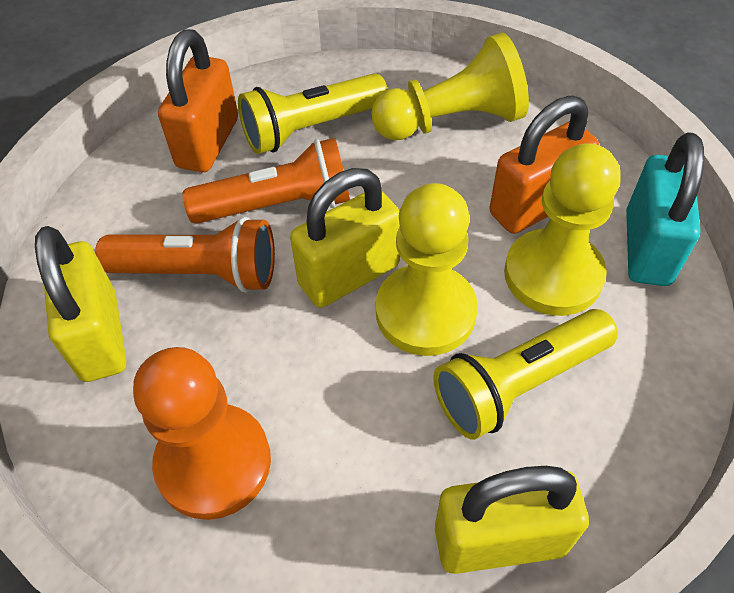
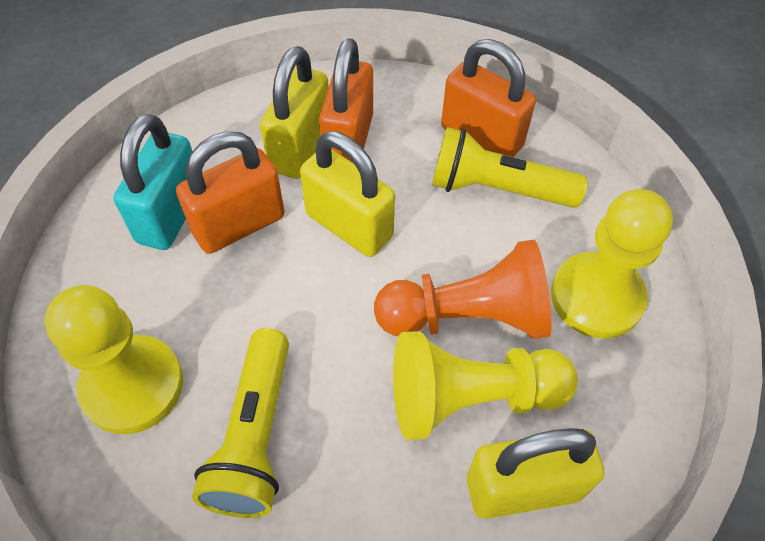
orange flashlight: 2 -> 0
orange padlock: 2 -> 3

